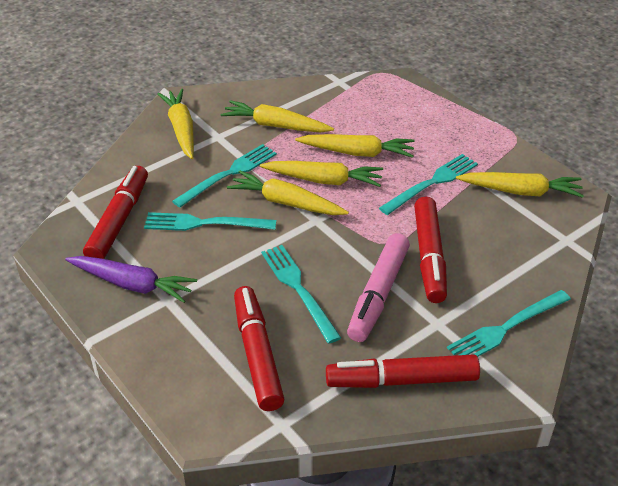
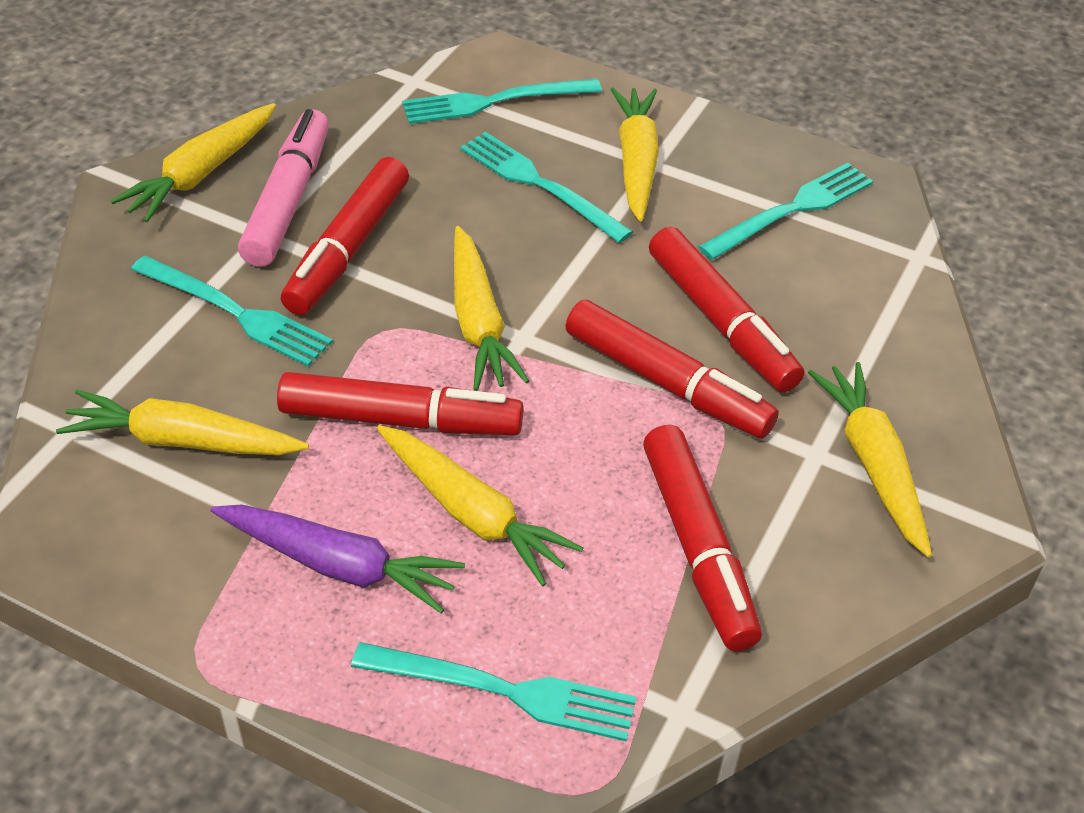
red marker: 4 -> 5

